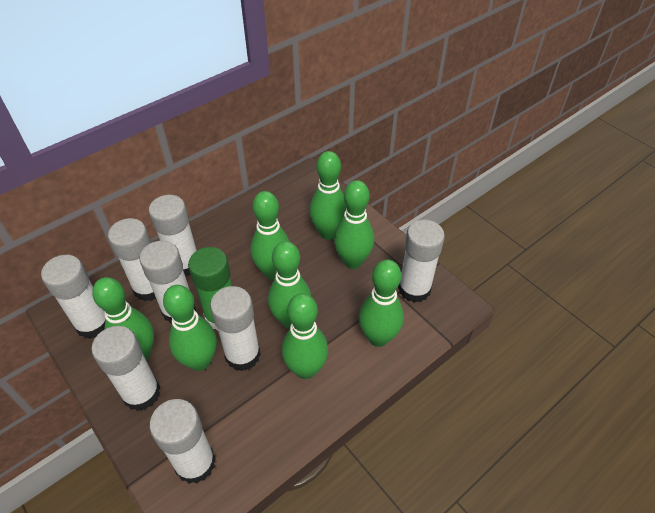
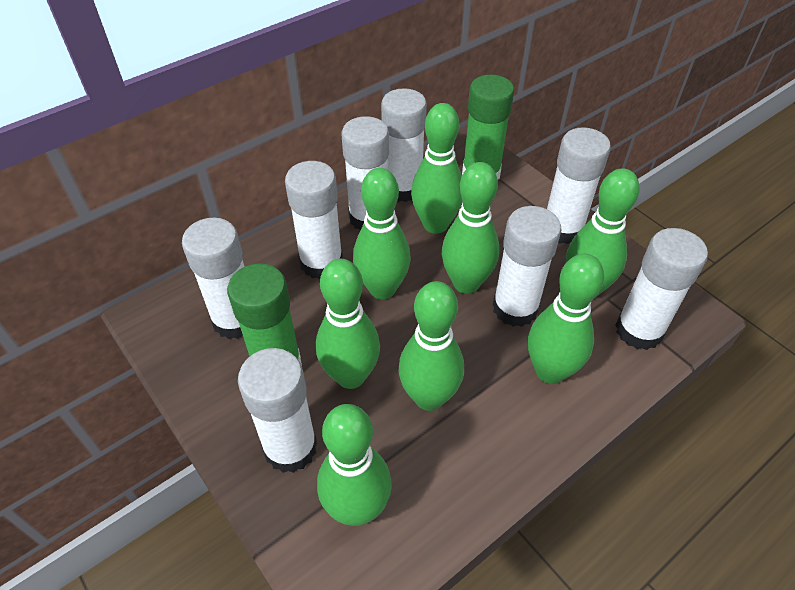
green glue stick: 1 -> 2

